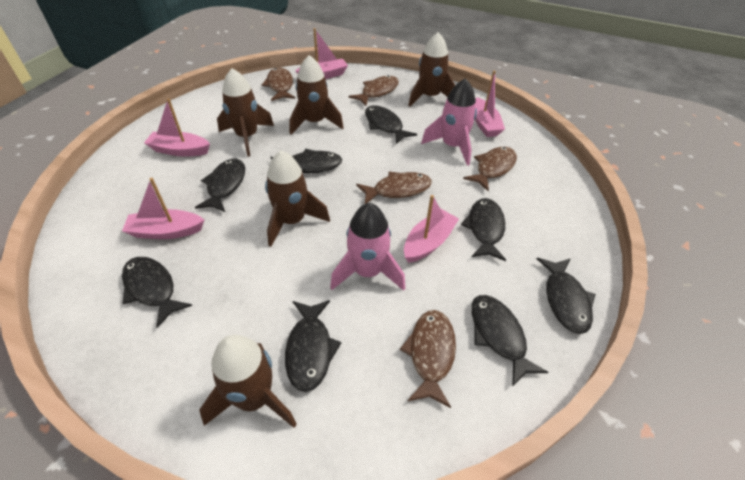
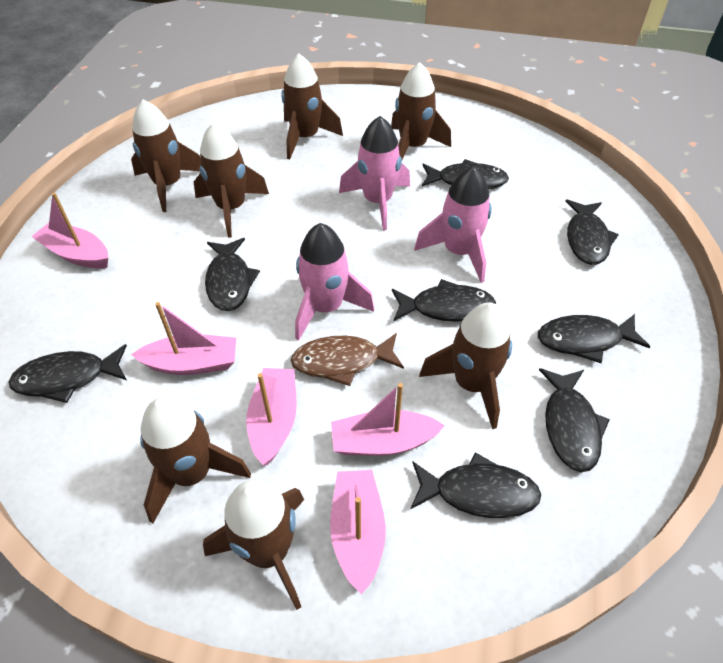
brown fish: 5 -> 1
brown rocket: 5 -> 7
pink rocket: 2 -> 3

